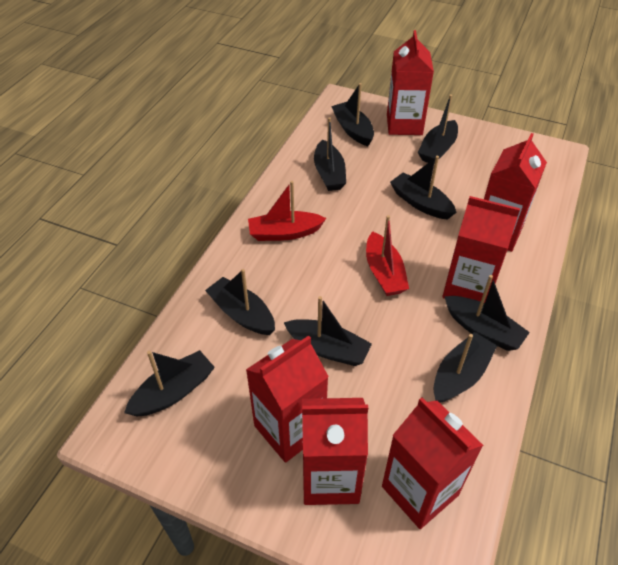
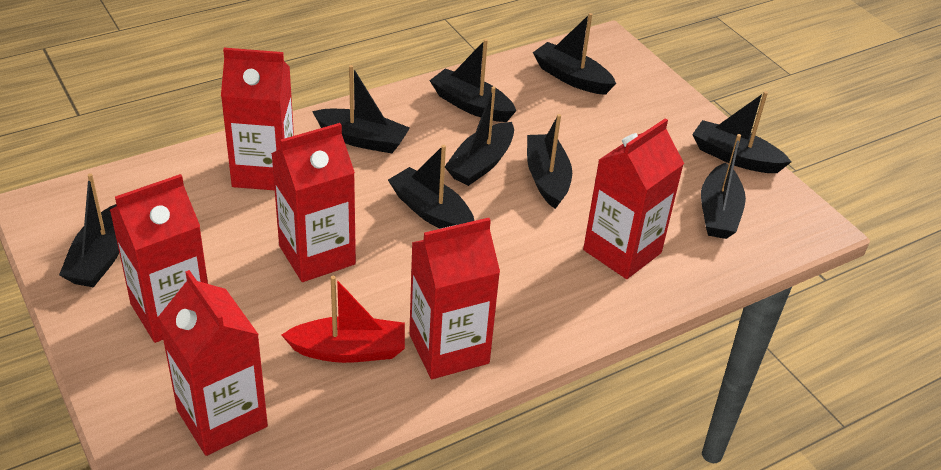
red boat: 2 -> 1

